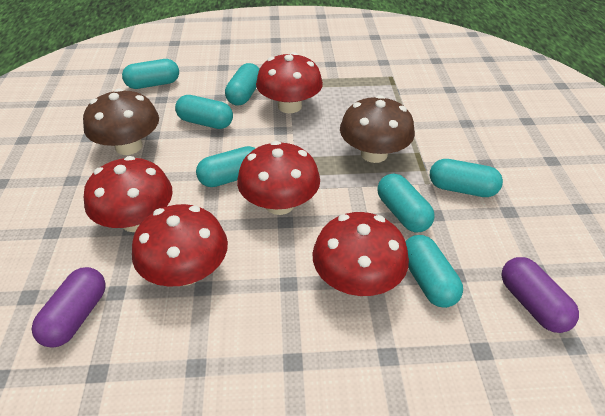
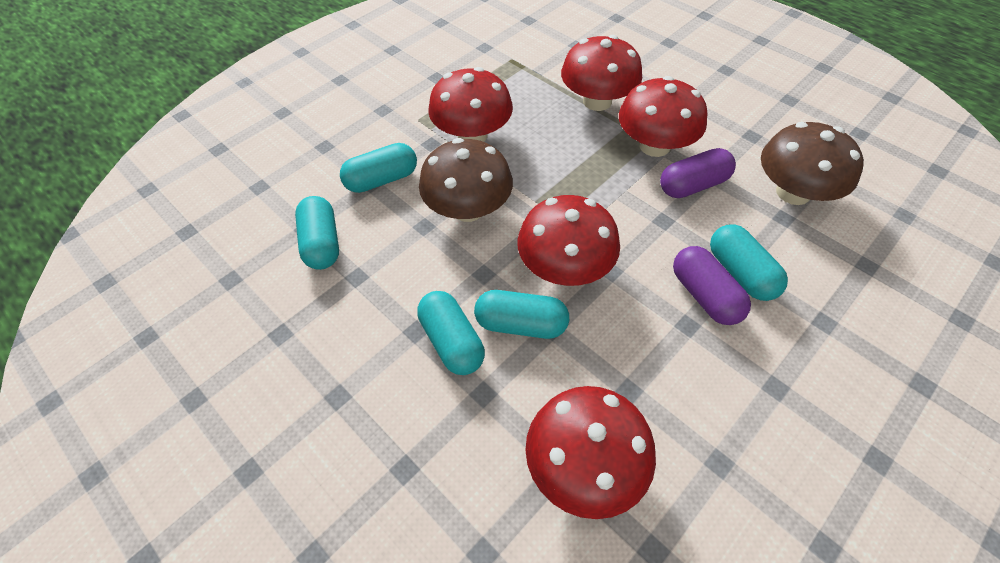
turquoise capsule: 7 -> 5

